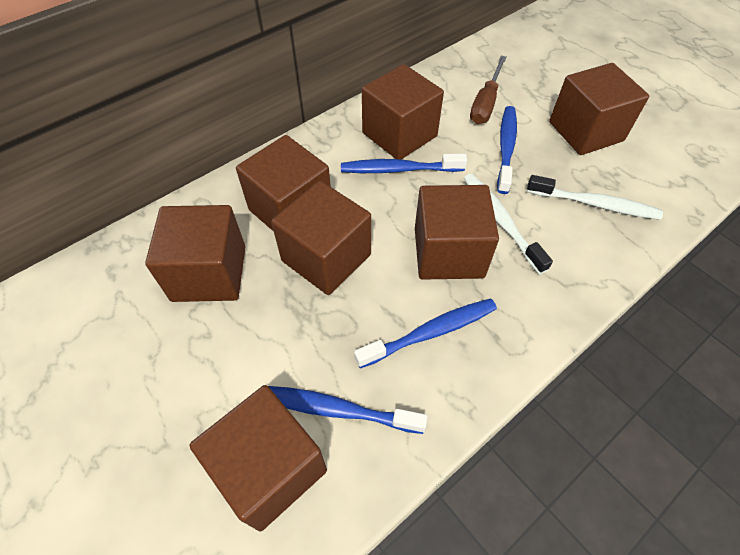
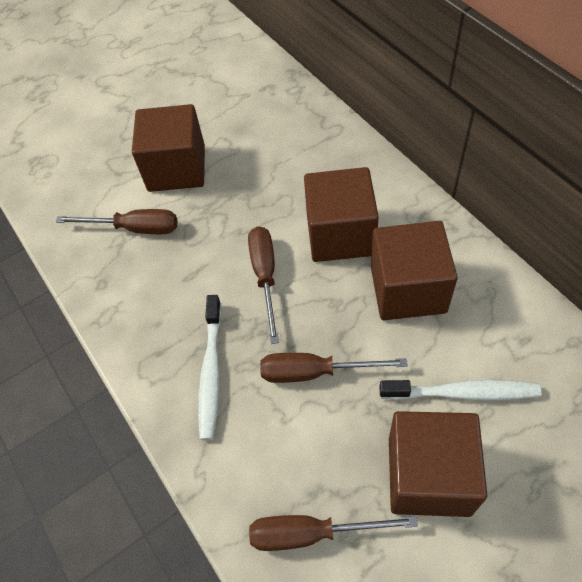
blue toothbrush: 4 -> 0
brown cube: 7 -> 4
brown screwdriver: 1 -> 4

